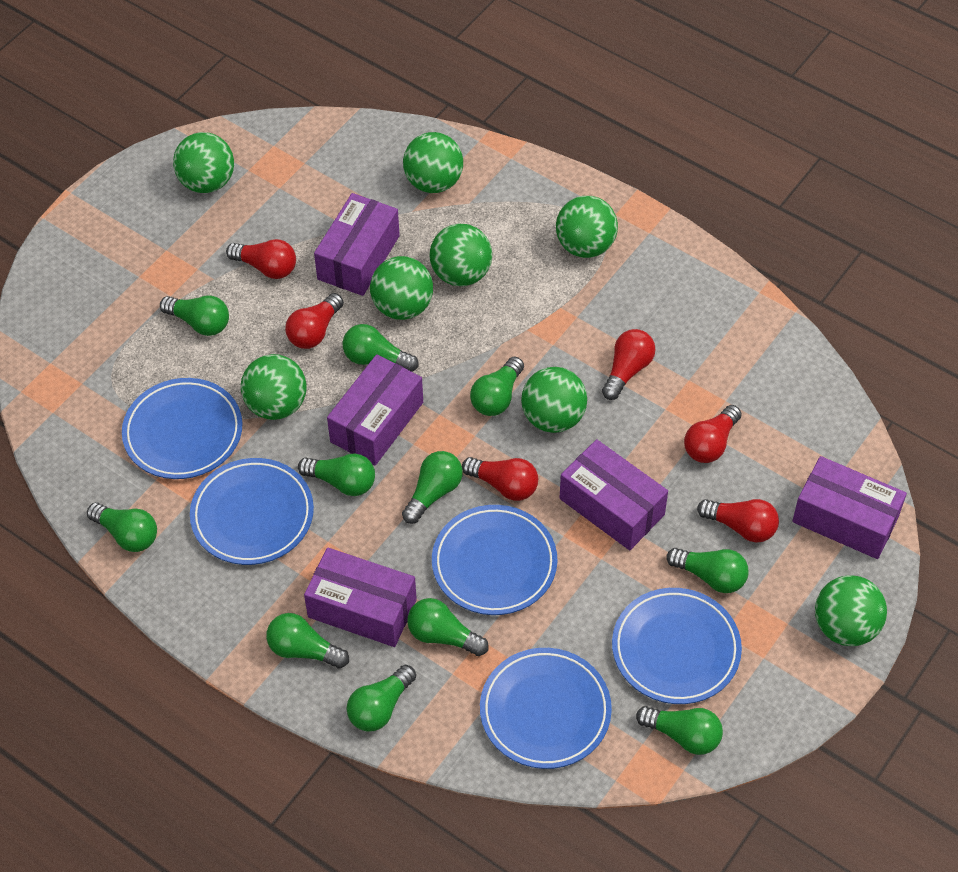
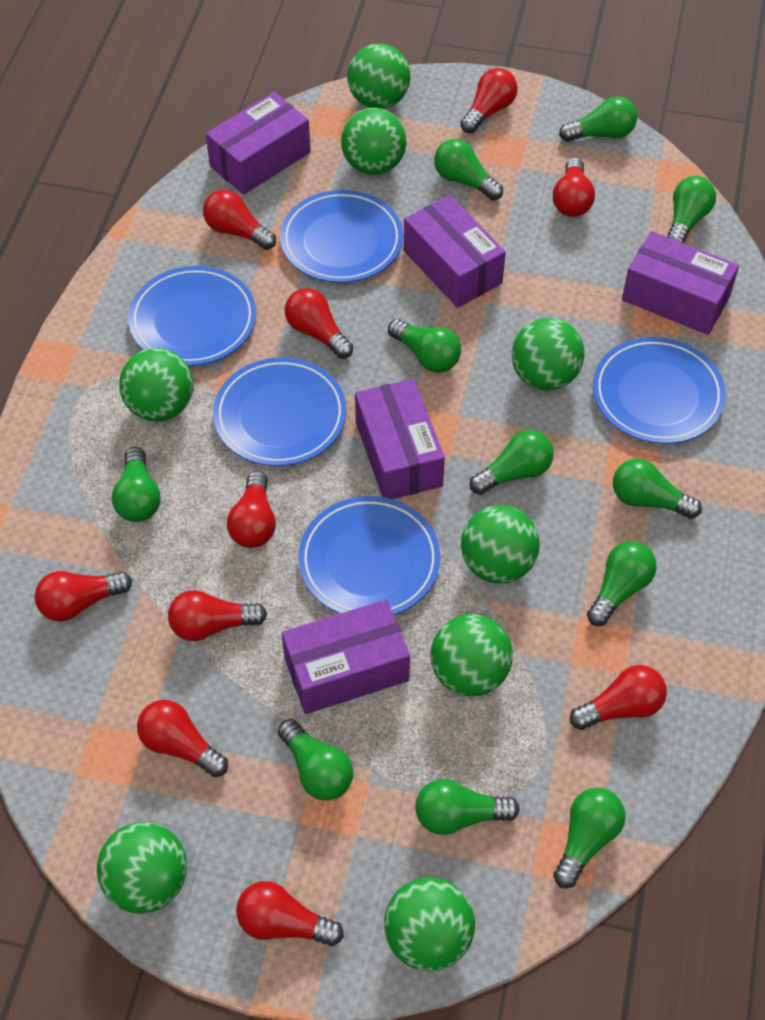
red light bulb: 6 -> 10

